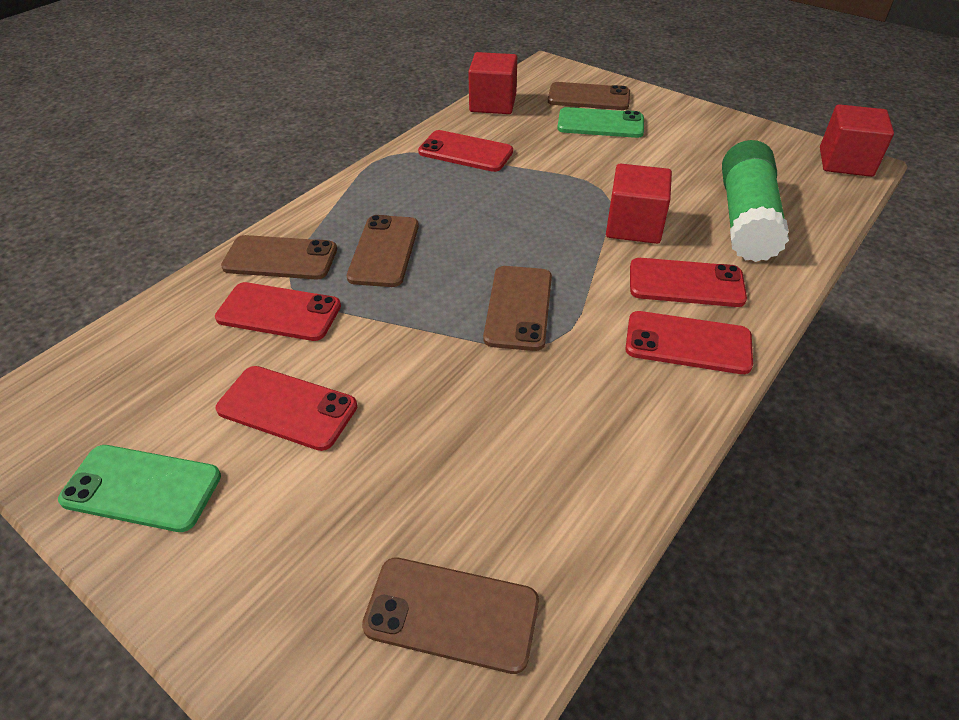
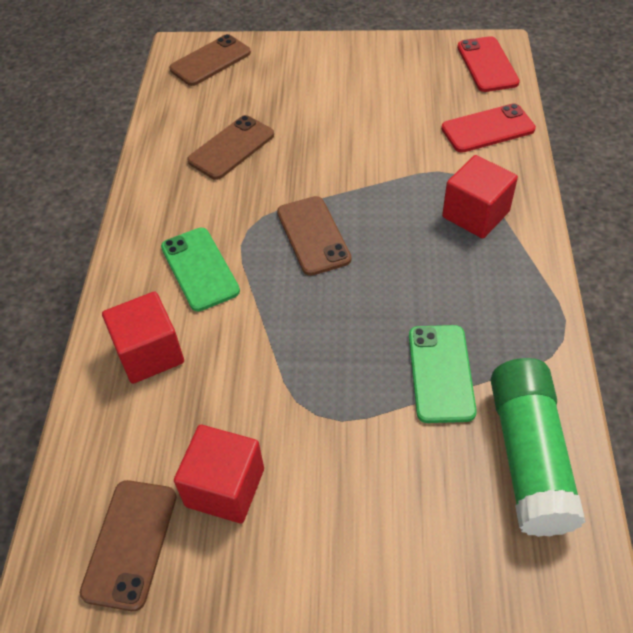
brown phone: 5 -> 4
red phone: 5 -> 2

